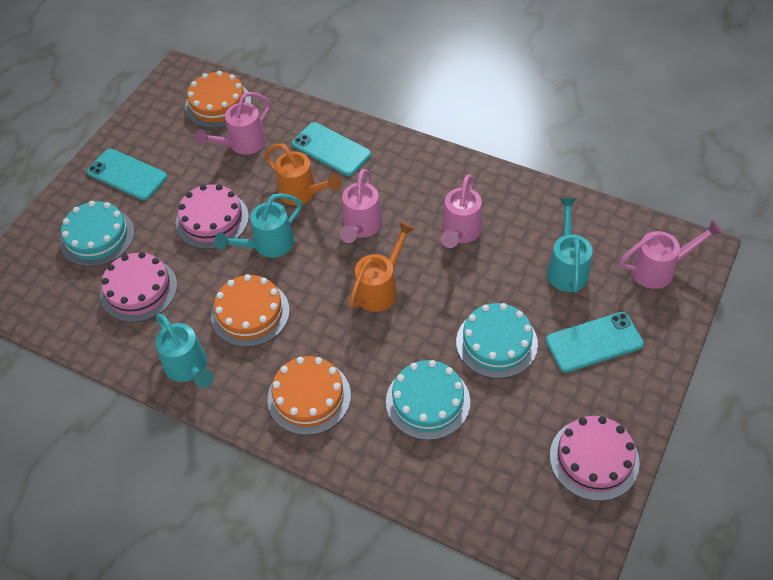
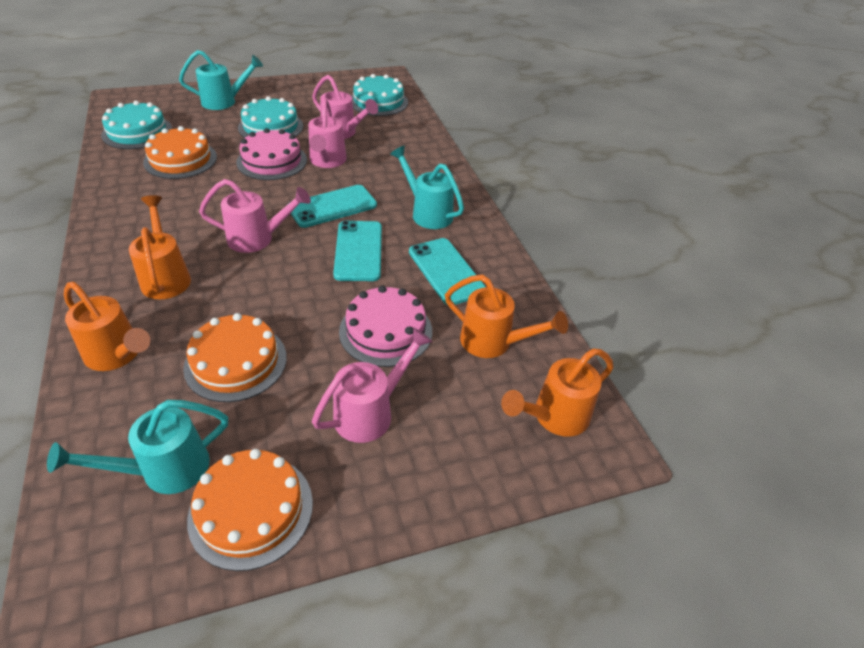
orange watering can: 2 -> 4
pink cake: 3 -> 2

